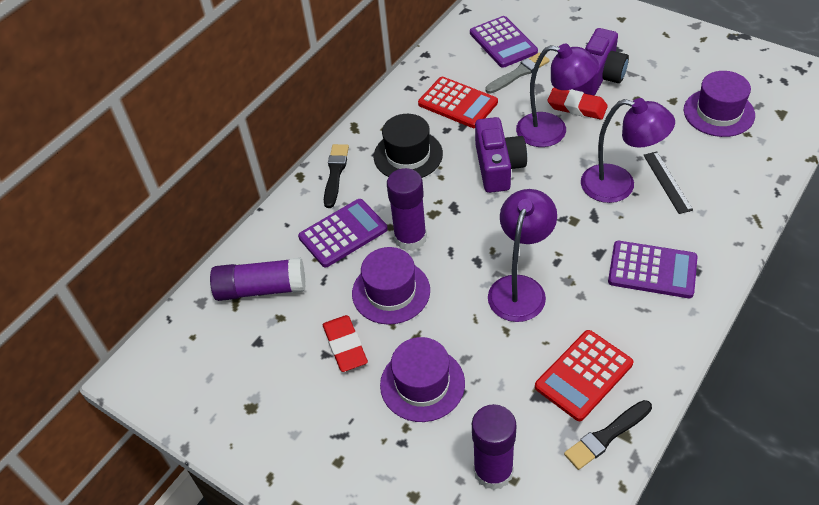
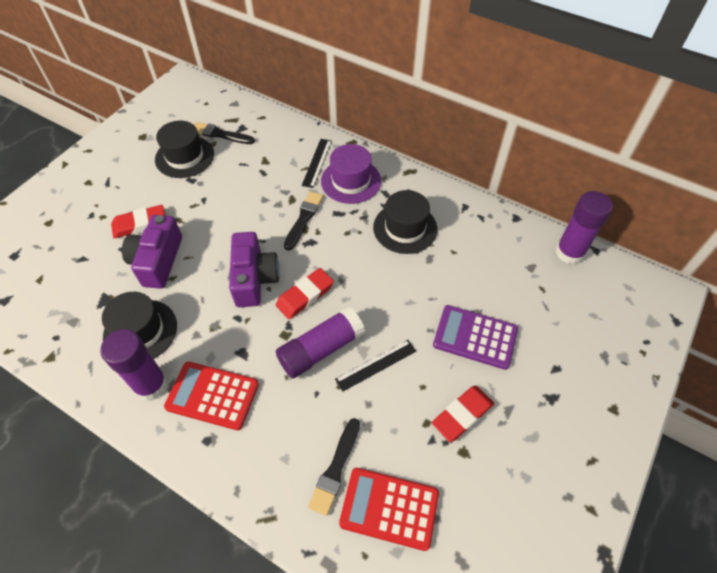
black brush: 2 -> 3
black hat: 1 -> 3
black ruler: 1 -> 2
grey brush: 1 -> 0
purple calculator: 3 -> 1
purple hat: 3 -> 1
purple lamp: 3 -> 0
red eraser: 2 -> 3

